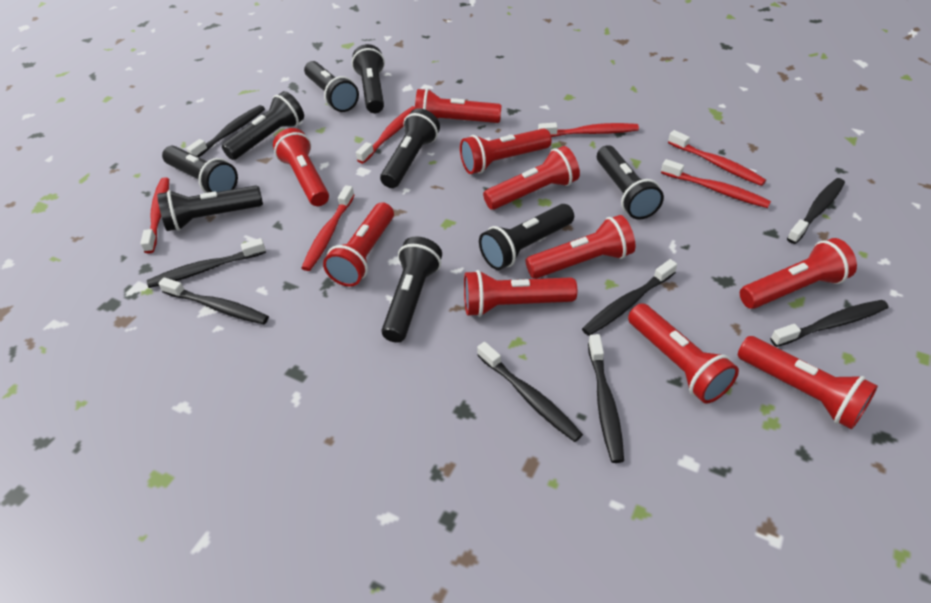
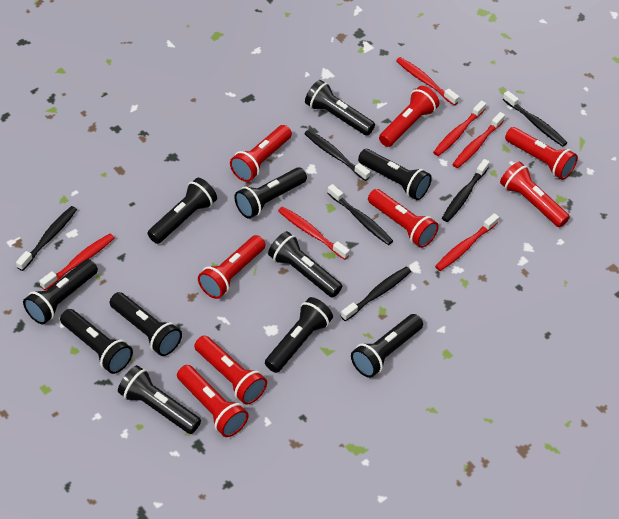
black flashlight: 9 -> 11
black toothbrush: 8 -> 6
red flashlight: 10 -> 8

